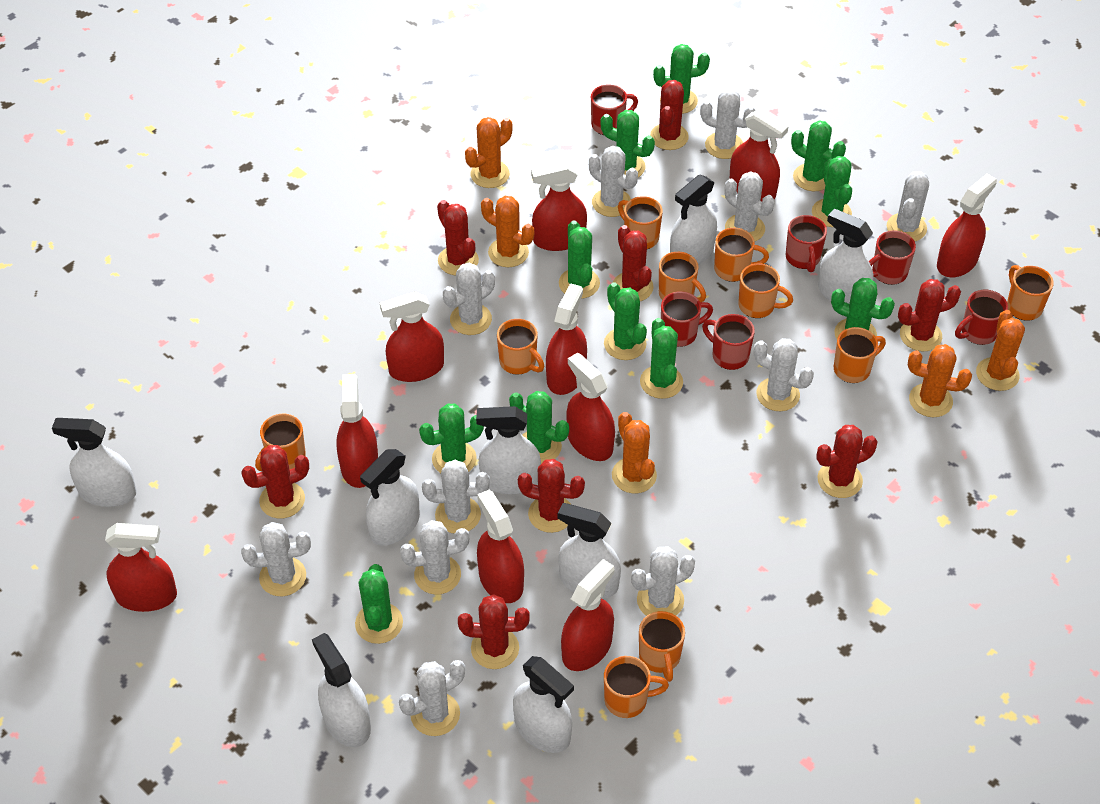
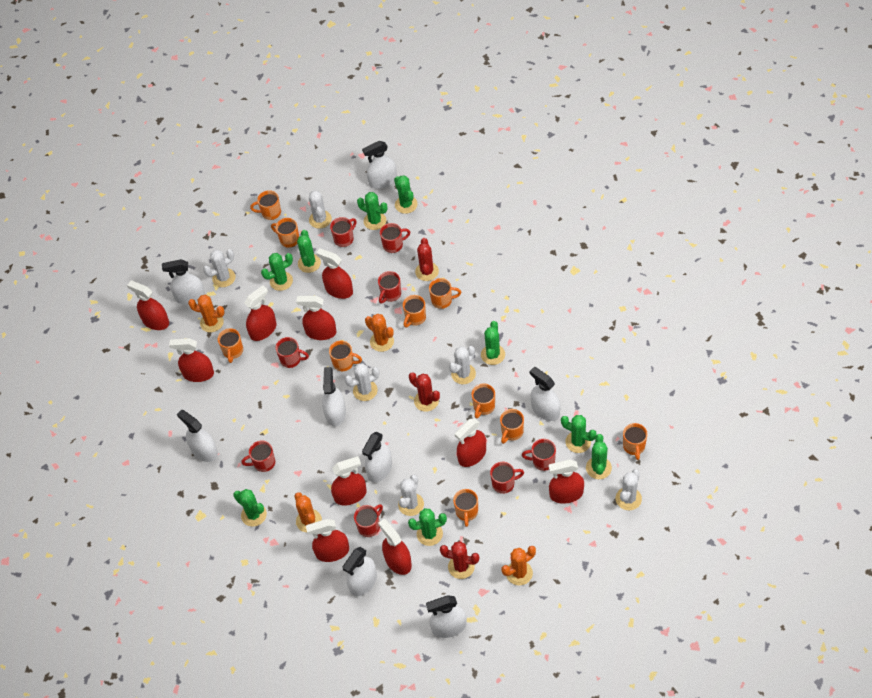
green cactus: 11 -> 9
orange cactus: 5 -> 4
red cactus: 8 -> 3
red mug: 6 -> 8
white cactus: 11 -> 6

